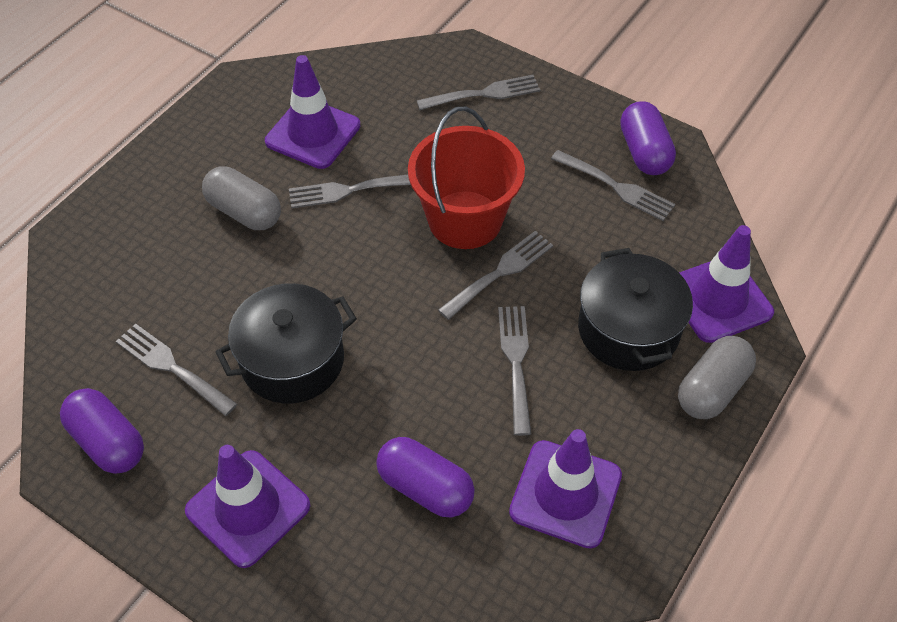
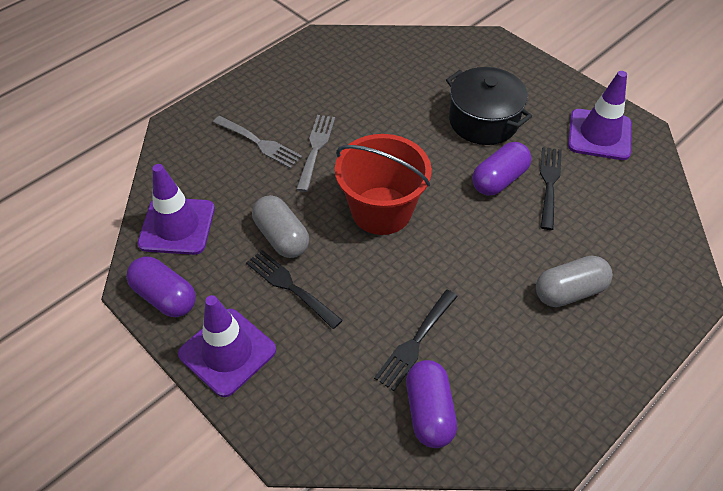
black fork: 0 -> 3
black pot: 2 -> 1
grey fork: 6 -> 2
purple traffic cone: 4 -> 3

